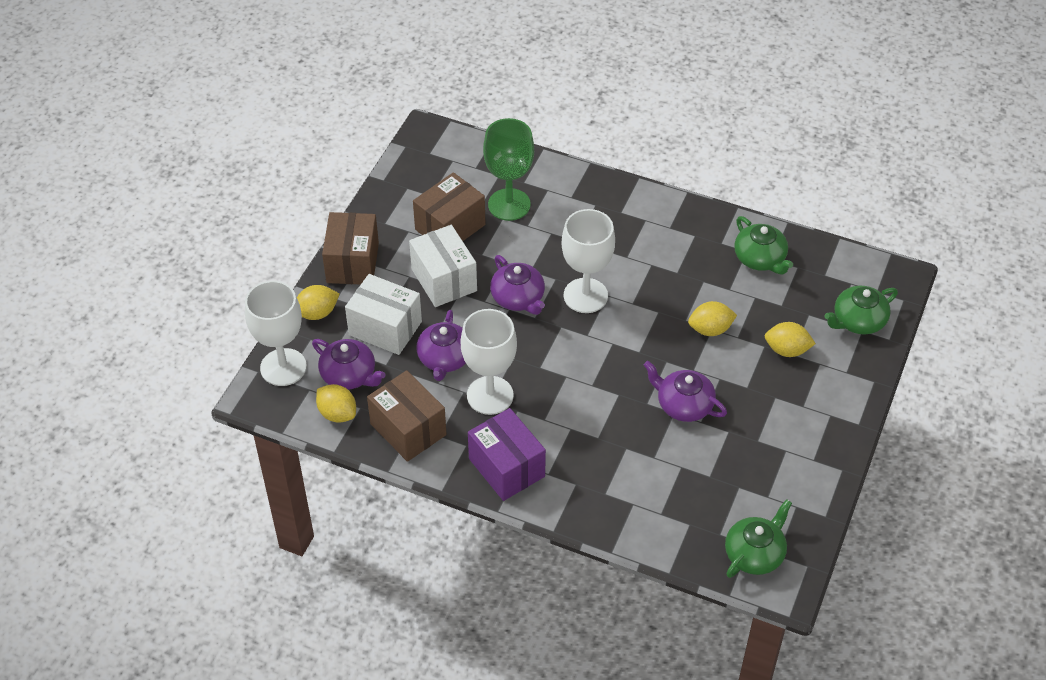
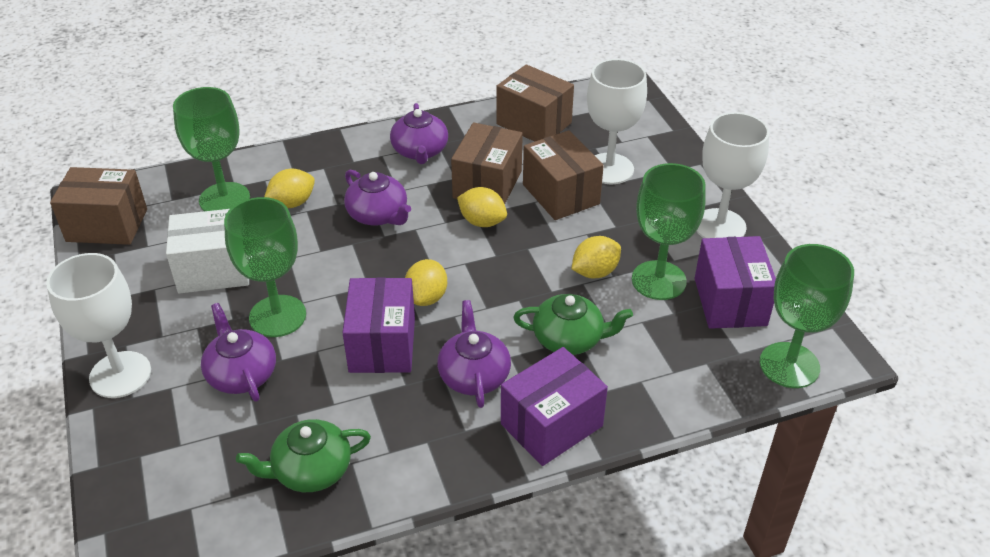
brown box: 3 -> 4
green goblet: 1 -> 4
green teapot: 3 -> 2
purple box: 1 -> 3
white box: 2 -> 1

